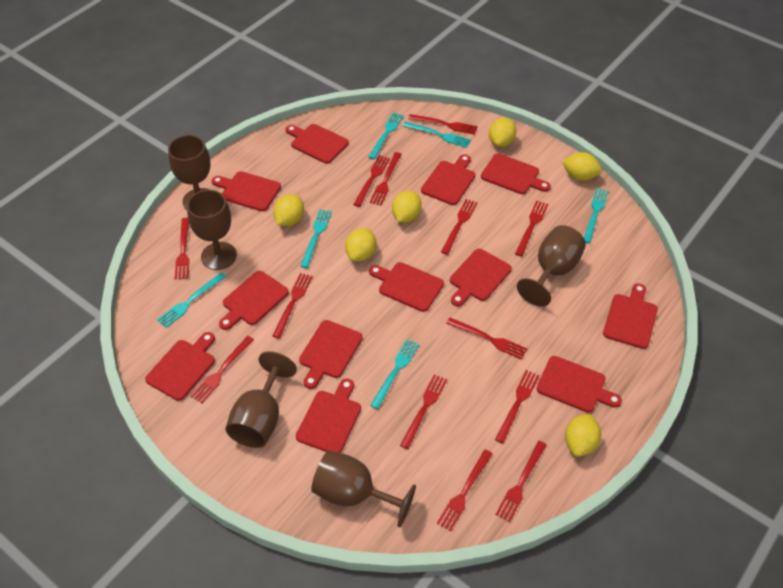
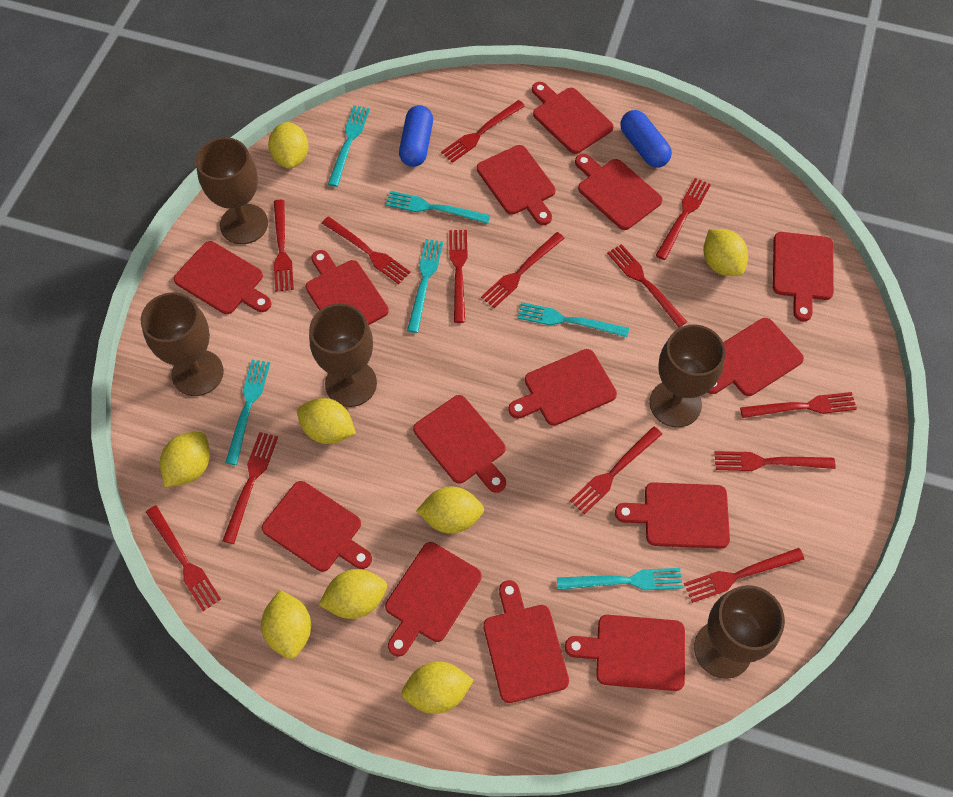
blue capsule: 0 -> 2
red cutting board: 12 -> 14
yellow lemon: 6 -> 8

